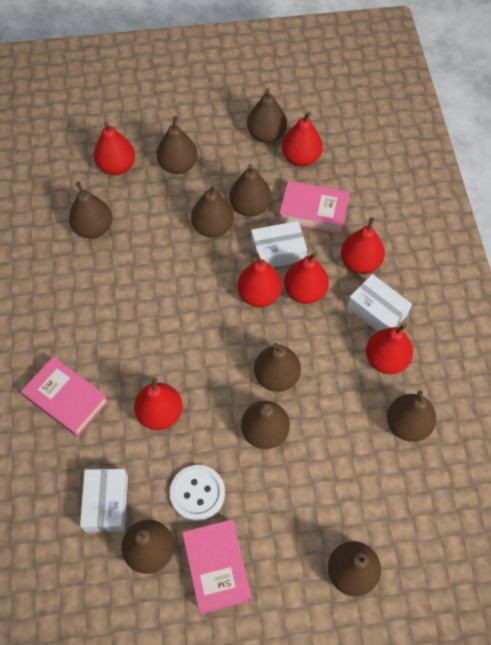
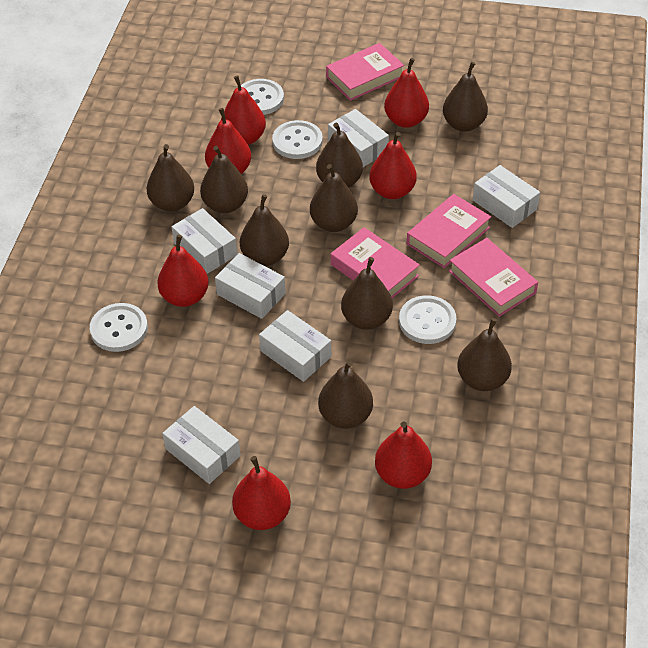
brown pear: 10 -> 9
pink book: 3 -> 4
white box: 3 -> 6
white button: 1 -> 4

